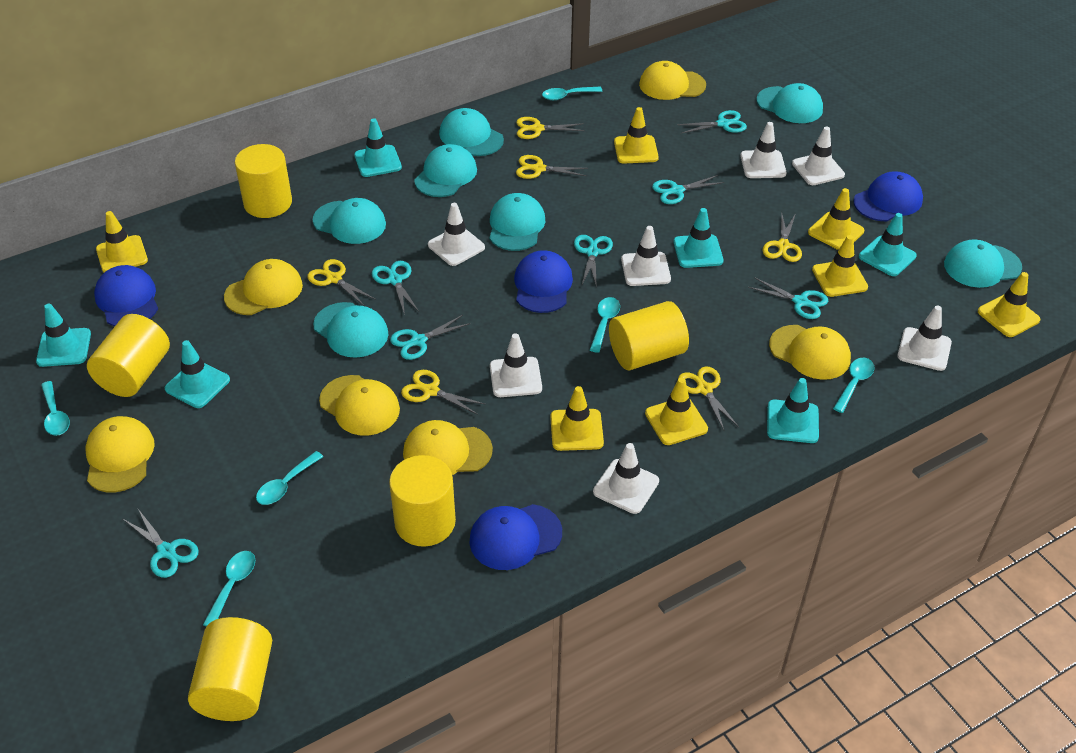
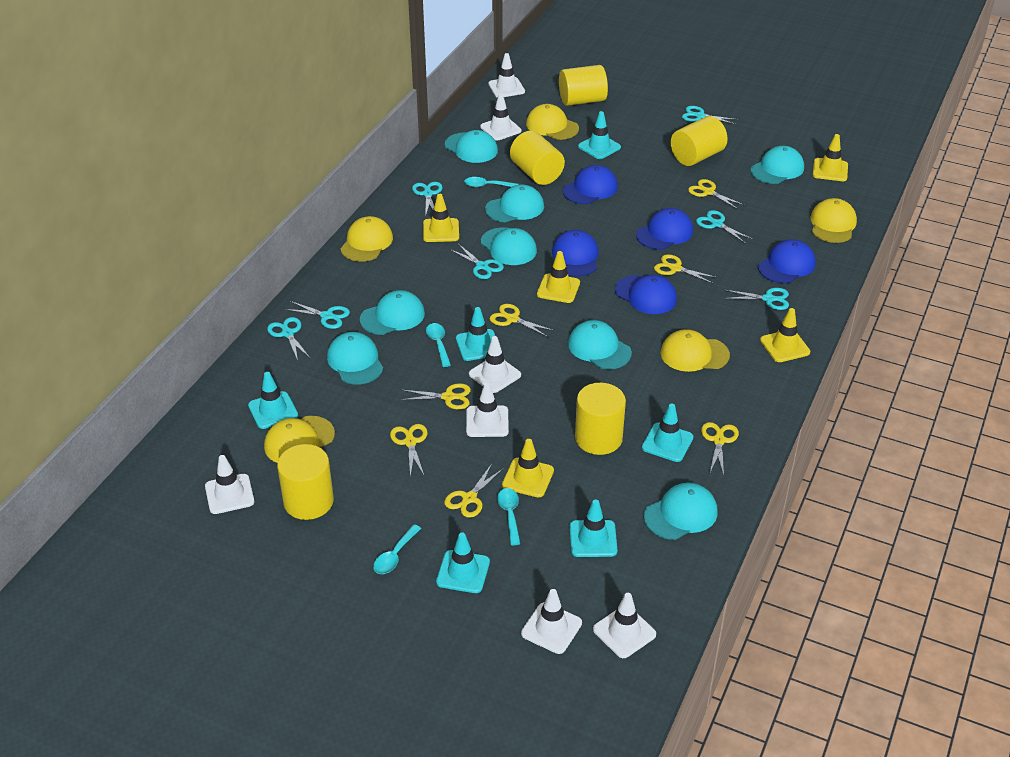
blue cap: 4 -> 5
turquoise cap: 7 -> 8
turquoise spoon: 6 -> 4
yellow cap: 6 -> 5
yellow scissors: 6 -> 7
yellow traffic cone: 7 -> 5

